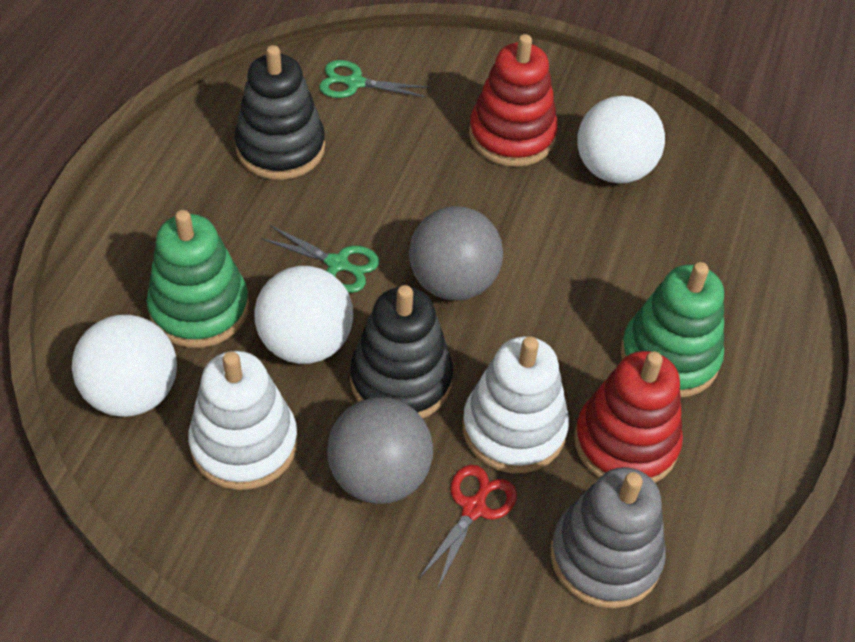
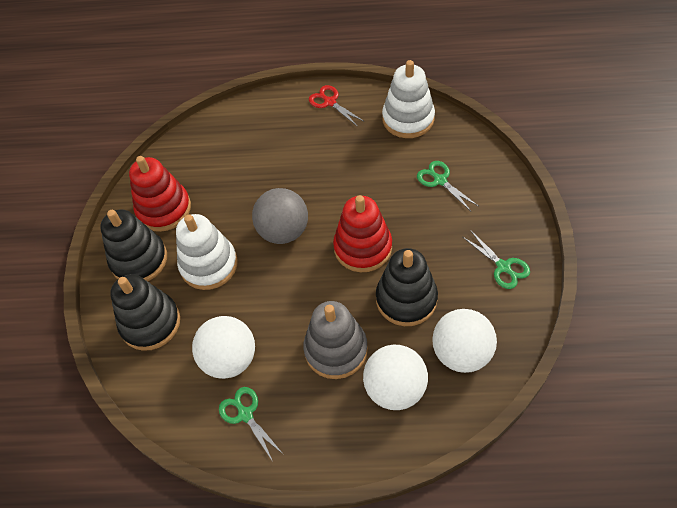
black stacking toy: 2 -> 3
green scissors: 2 -> 3
green stacking toy: 2 -> 0
grey ball: 2 -> 1

